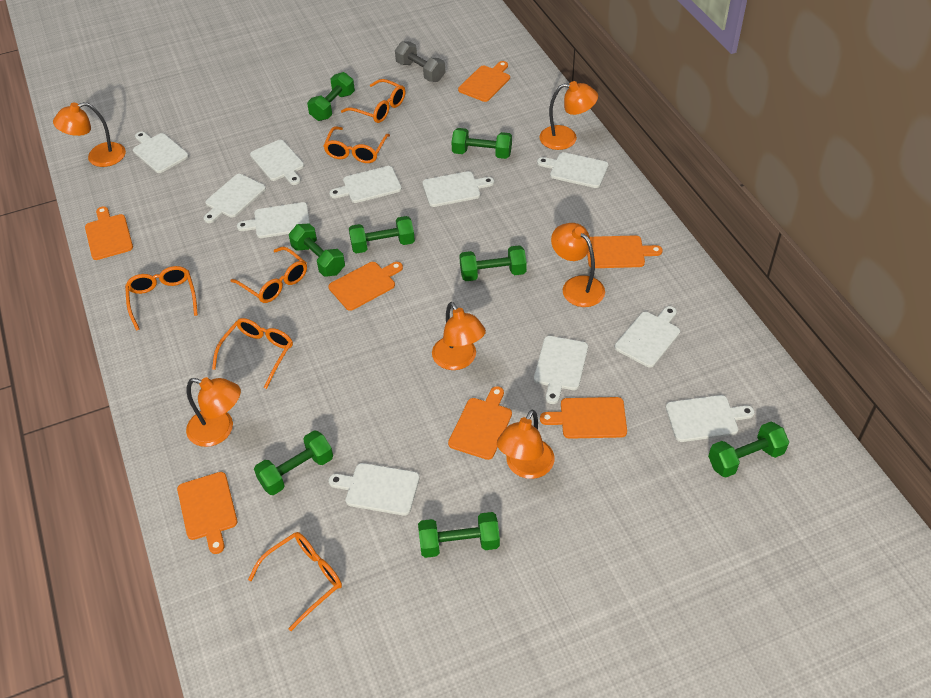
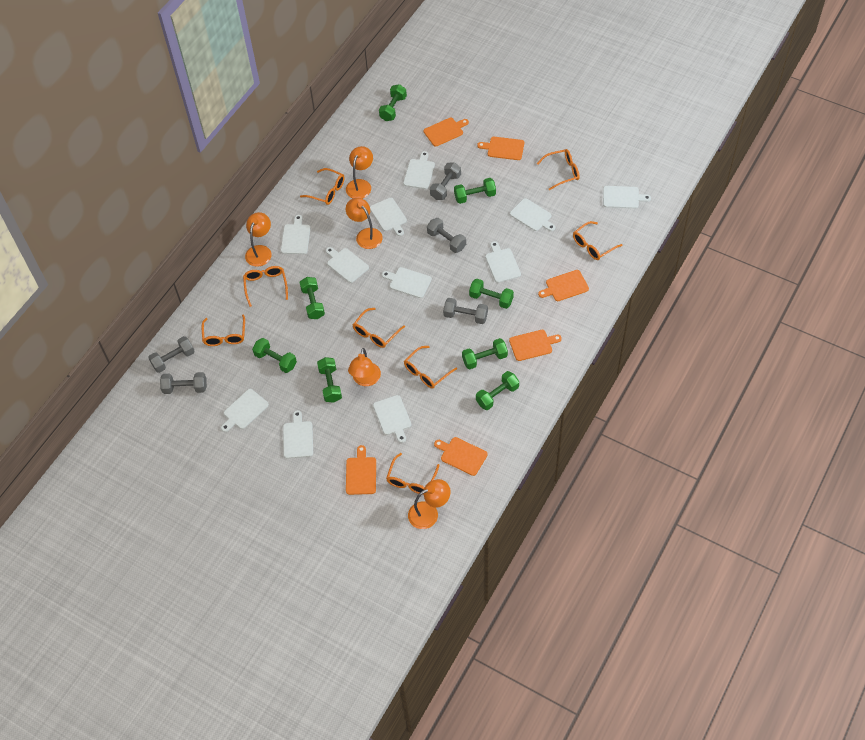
grey dumbbell: 1 -> 5
orange cutting board: 7 -> 6
orange glasses: 6 -> 8
orange lamp: 6 -> 5

